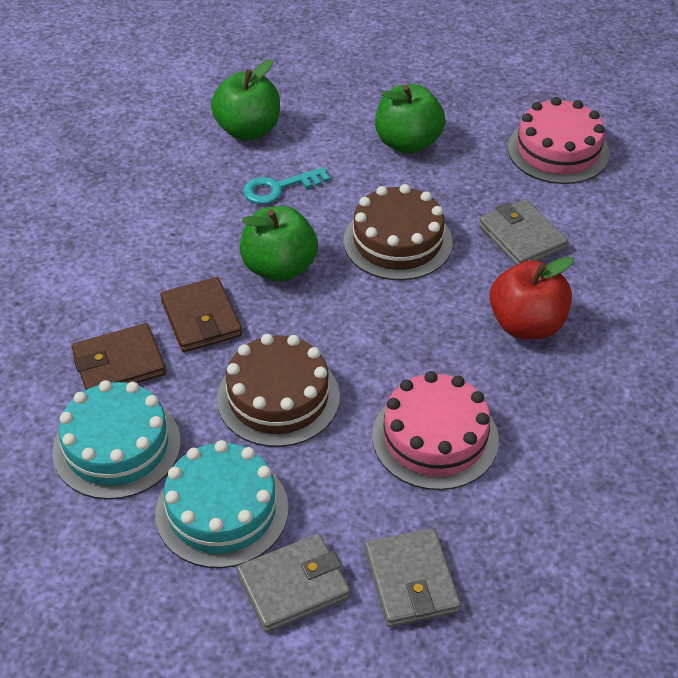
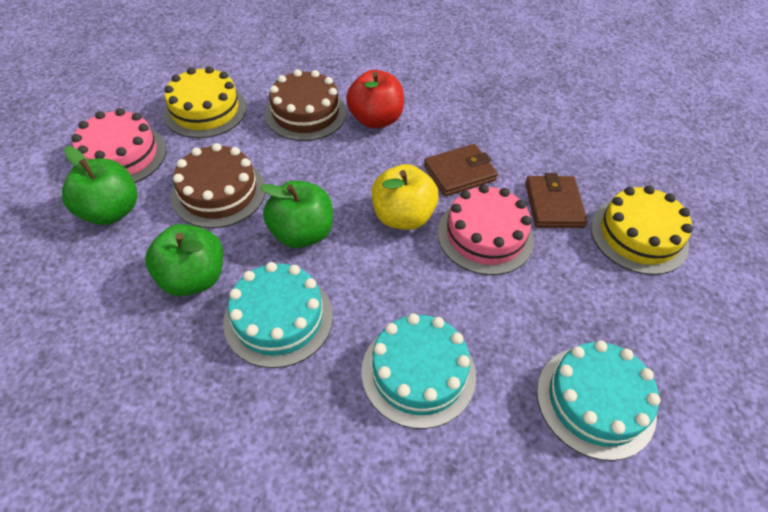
grey wallet: 3 -> 0
turquoise cake: 2 -> 3
turquoise key: 1 -> 0
yellow apple: 0 -> 1
yellow cake: 0 -> 2

